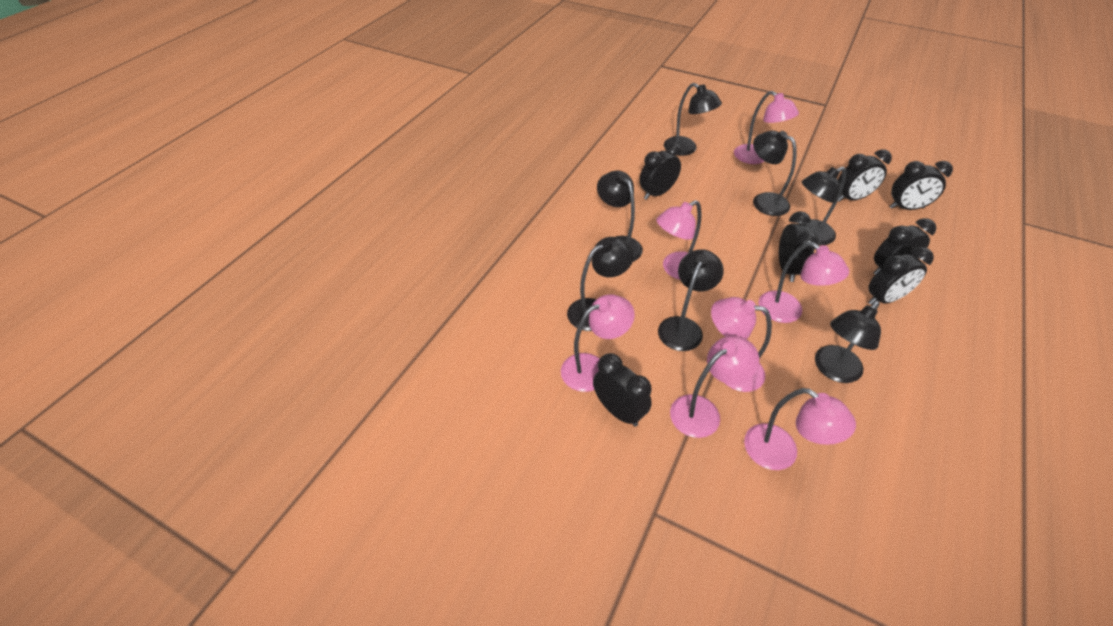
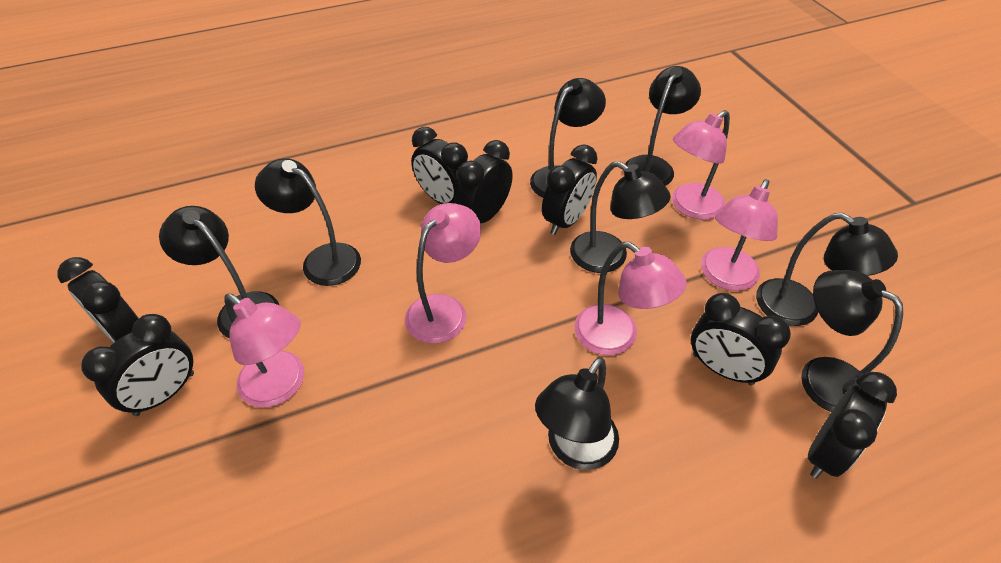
black lamp: 7 -> 8
pink lamp: 7 -> 5

